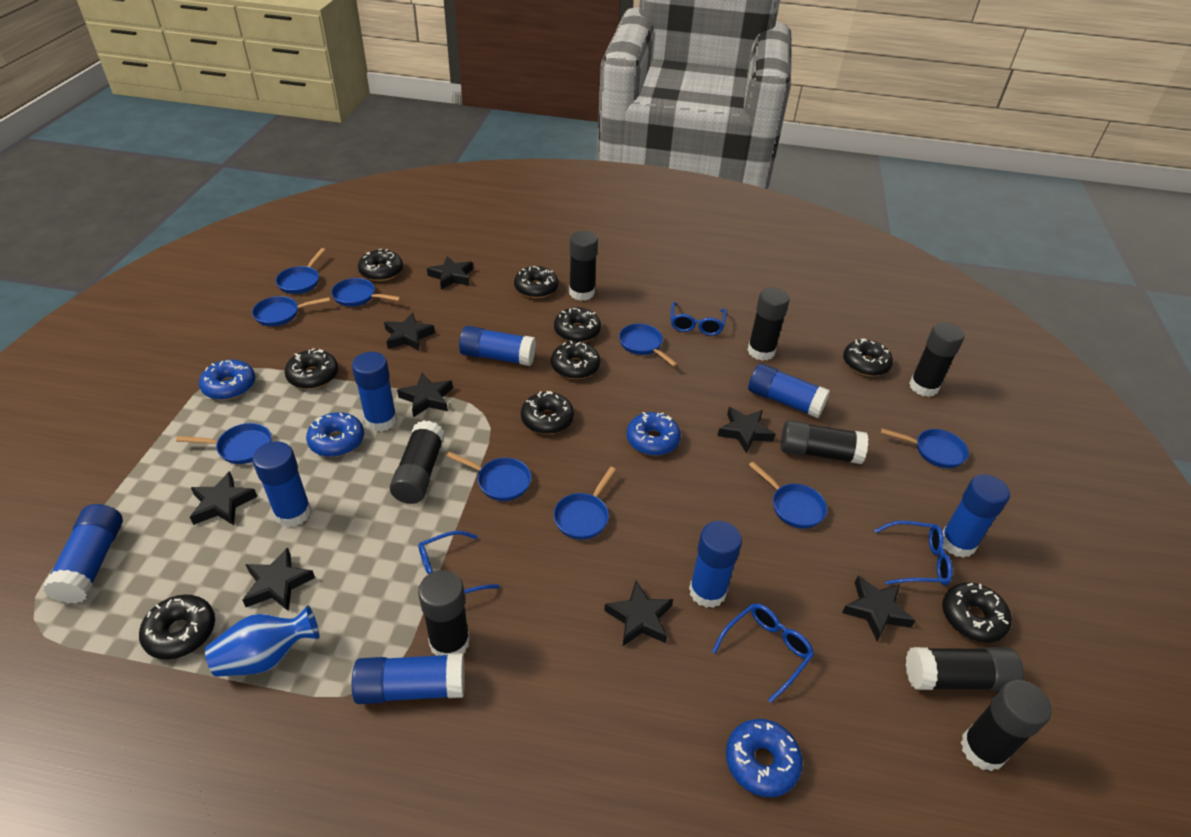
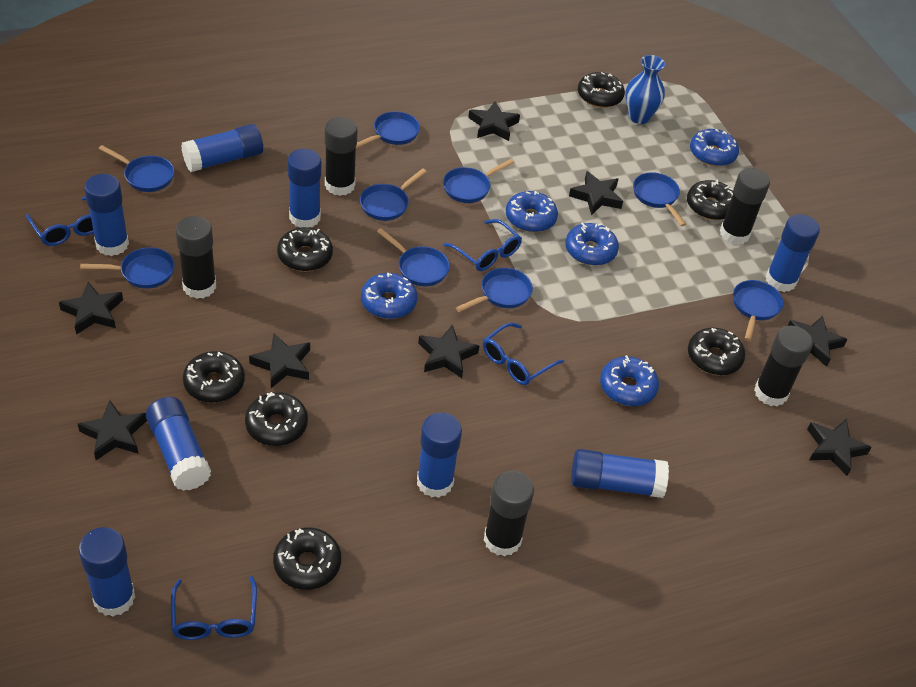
black donut: 9 -> 7
black glue stick: 8 -> 5
blue donut: 4 -> 5

